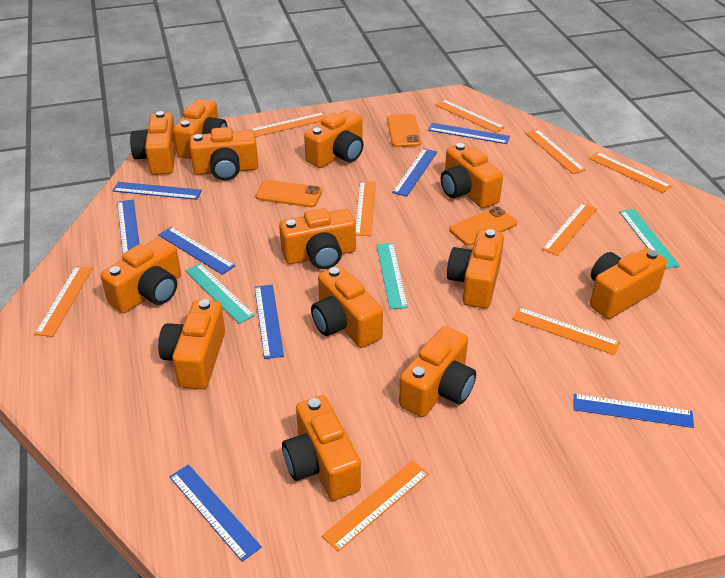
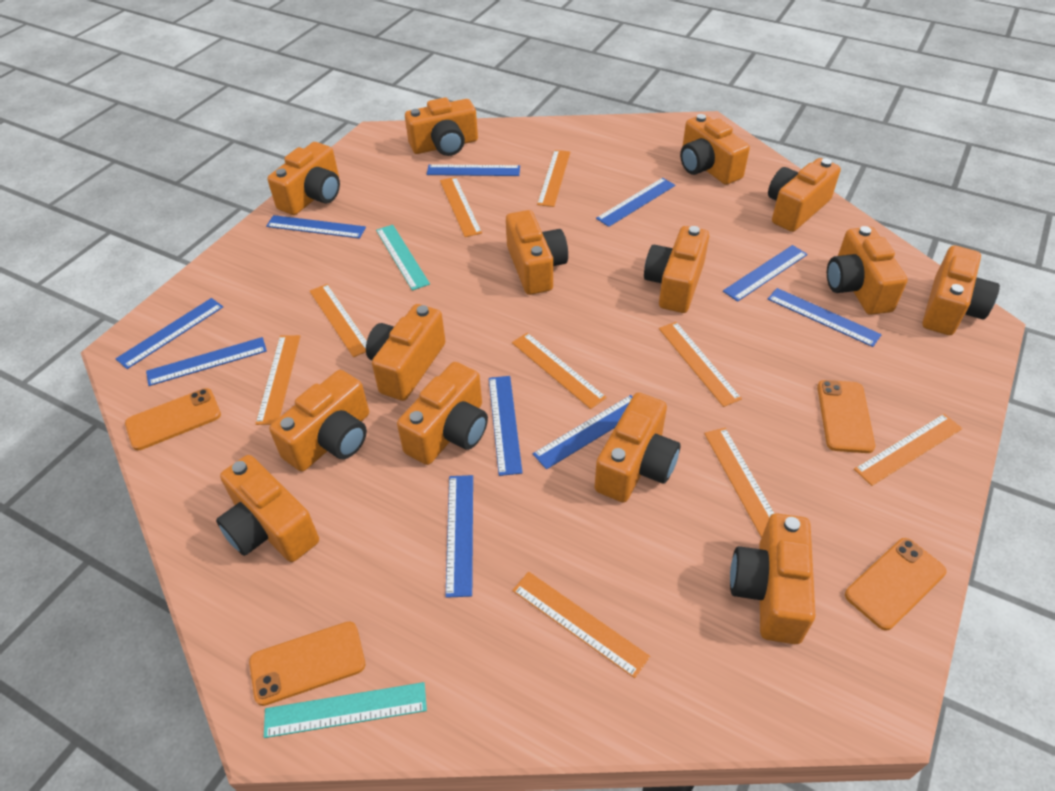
blue ruler: 8 -> 10
orange camera: 13 -> 14
orange phone: 3 -> 4
turquoise ruler: 3 -> 2

